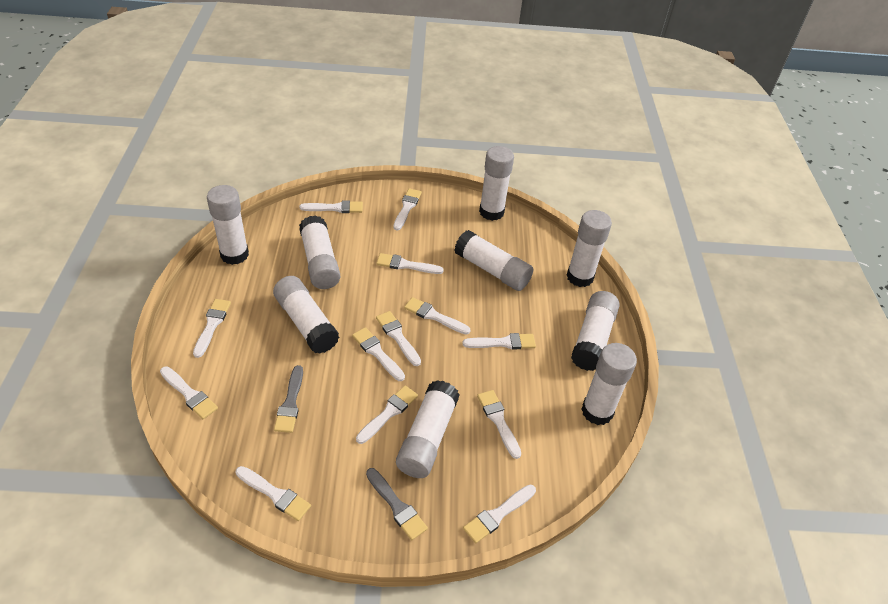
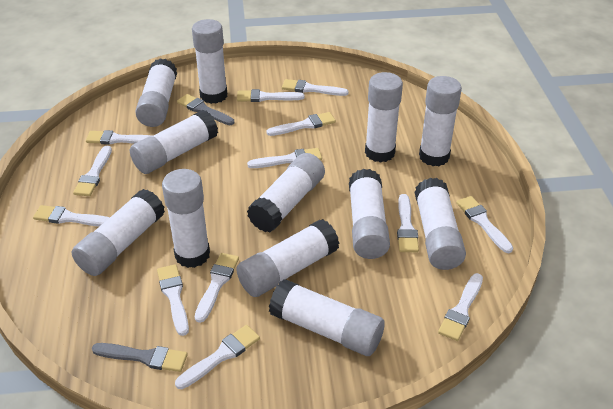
white glue stick: 9 -> 12

